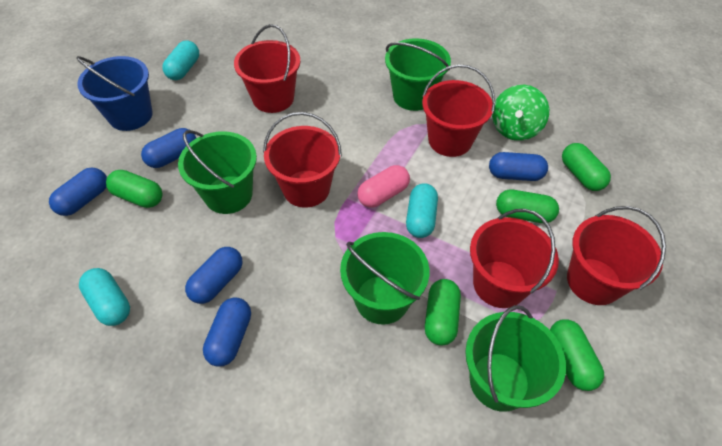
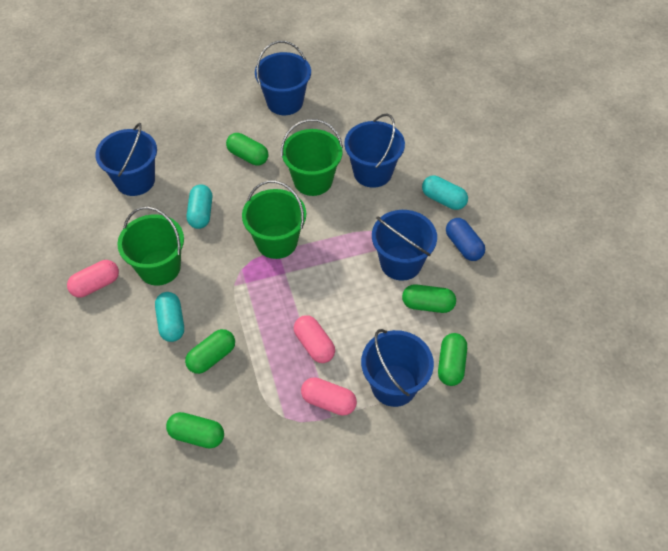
blue bucket: 1 -> 5
blue capsule: 5 -> 1
green bucket: 4 -> 3
green spinning top: 1 -> 0
pink capsule: 1 -> 3
red bucket: 5 -> 0

